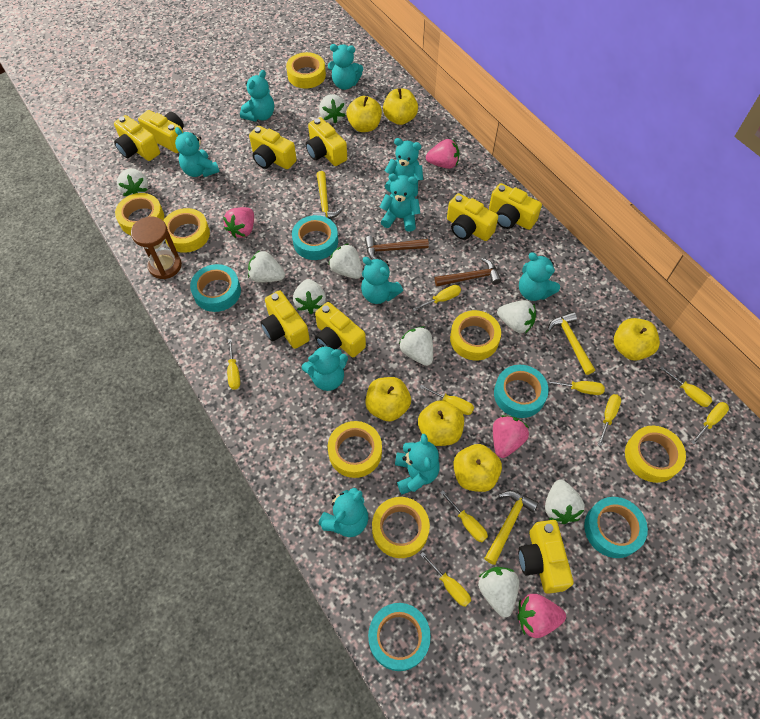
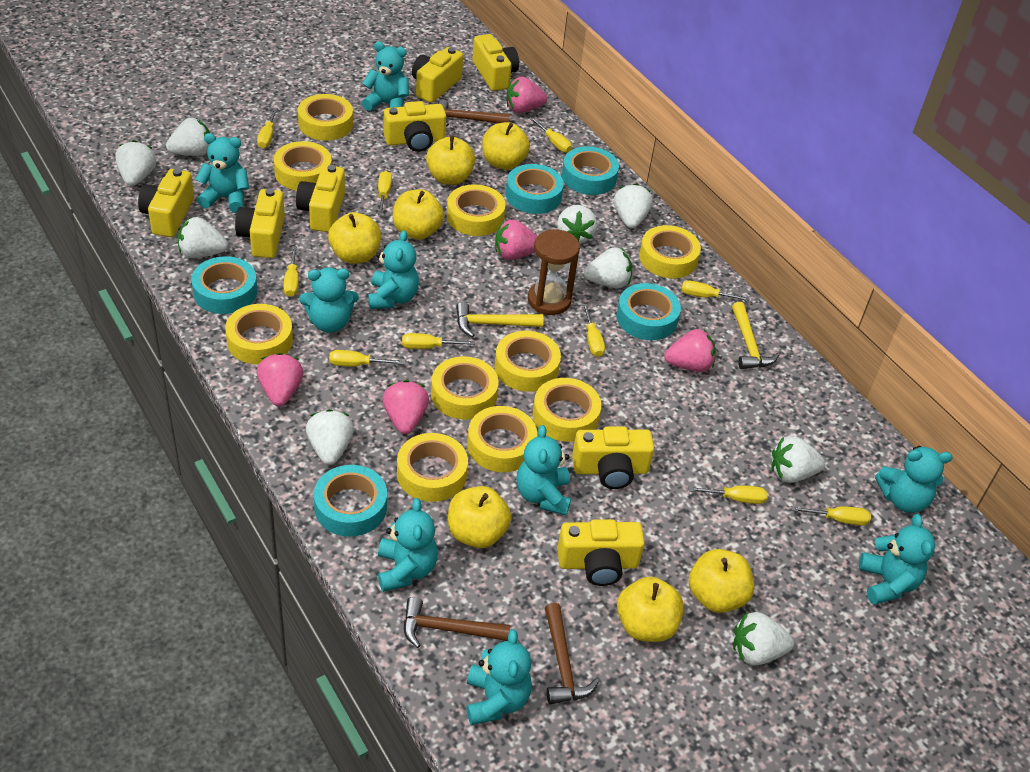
brown hammer: 2 -> 3
pink strawberry: 4 -> 5
turquoise teddy bear: 10 -> 9
yellow apple: 6 -> 7
yellow camera: 9 -> 8
yellow hammer: 3 -> 2
yellow screwdriver: 9 -> 10
yellow tape: 7 -> 10

